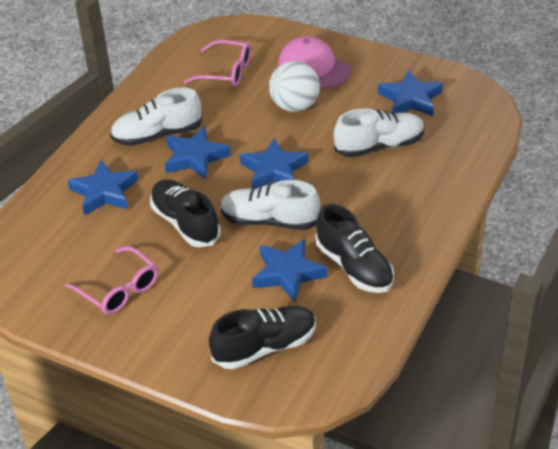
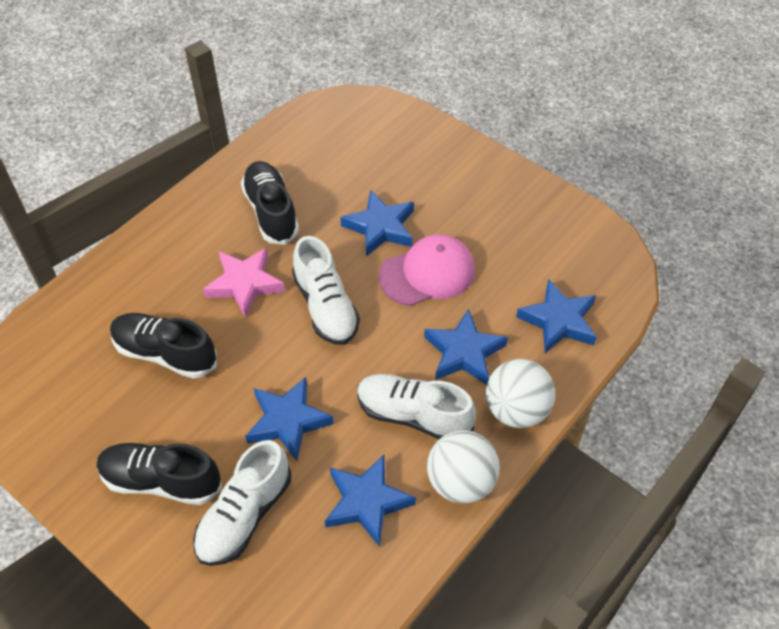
pink glasses: 2 -> 0
pink star: 0 -> 1
white ball: 1 -> 2

